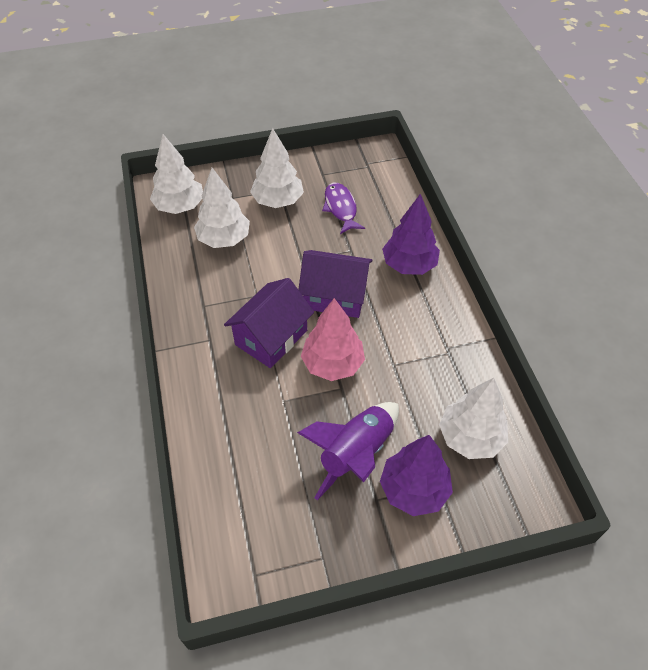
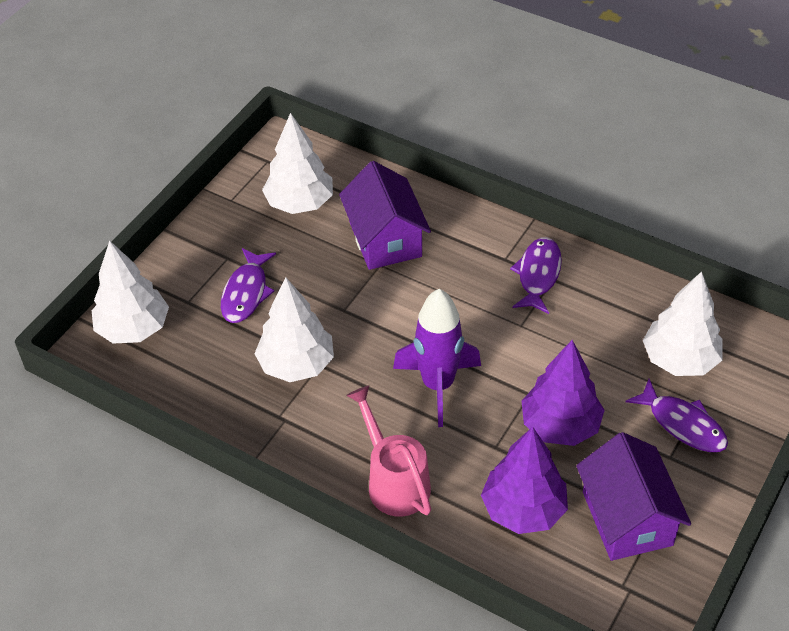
pink tree: 1 -> 0
pink watering can: 0 -> 1
purple fish: 1 -> 3

